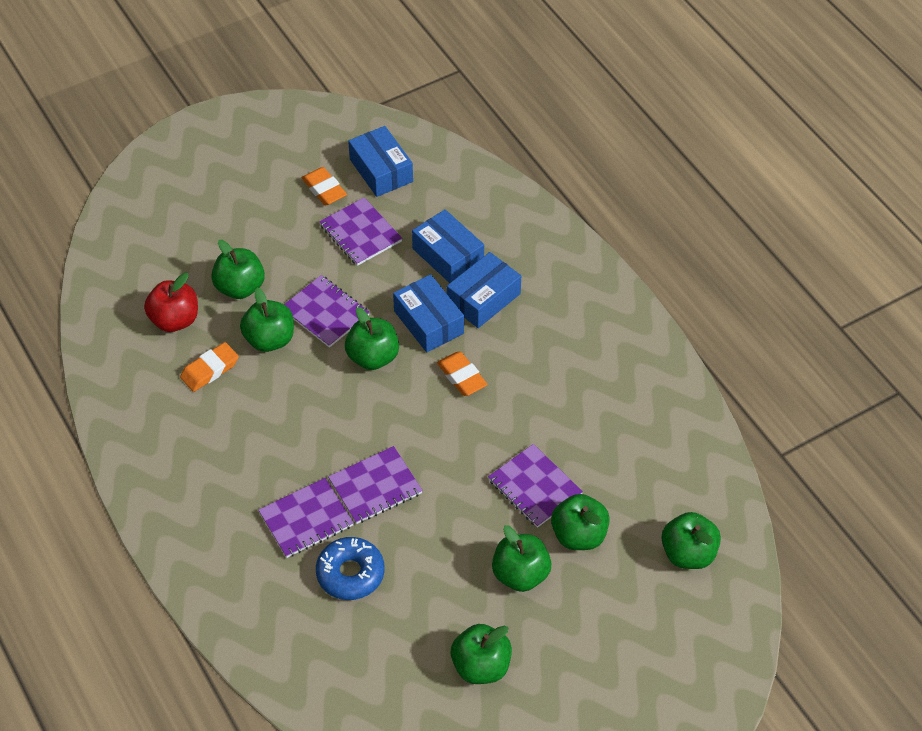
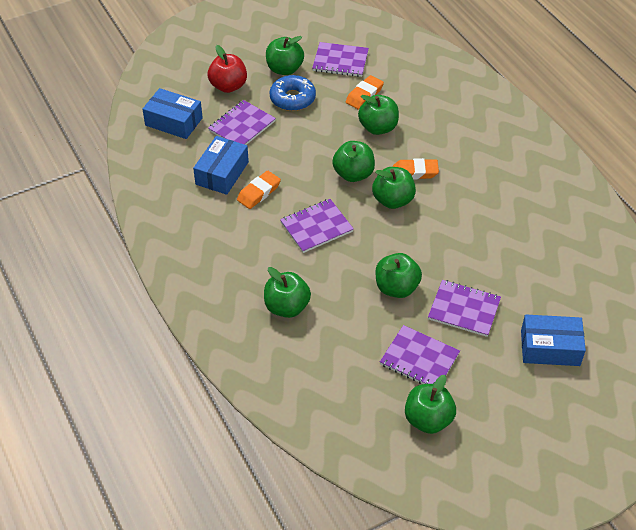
blue box: 4 -> 3

